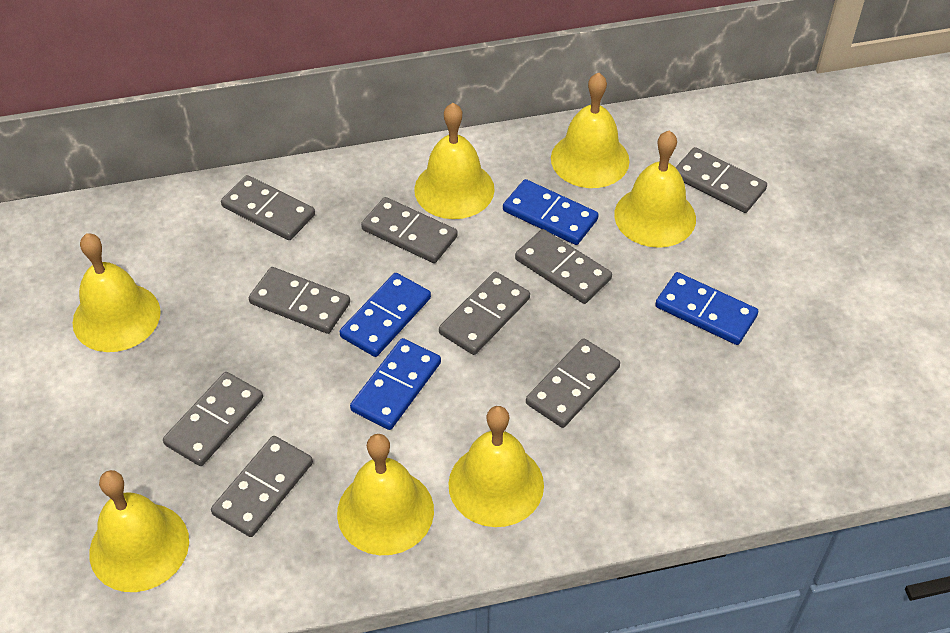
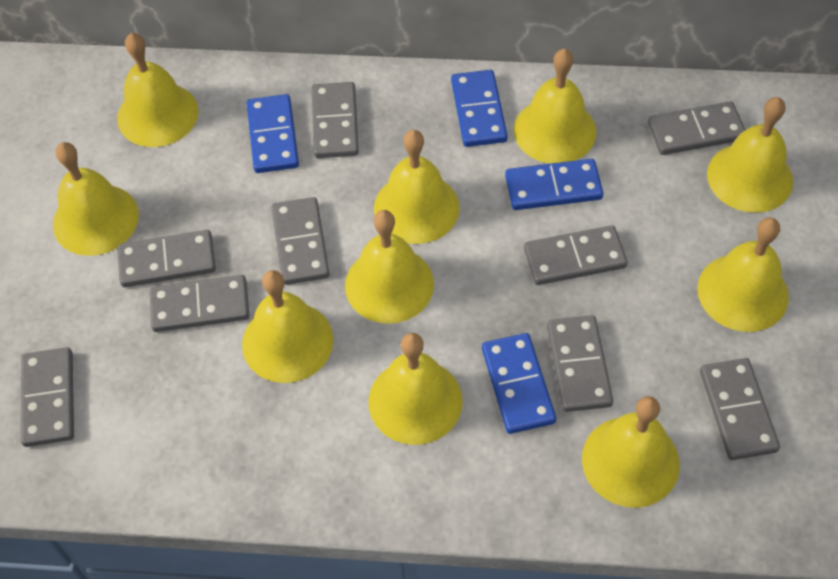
yellow bell: 7 -> 10

